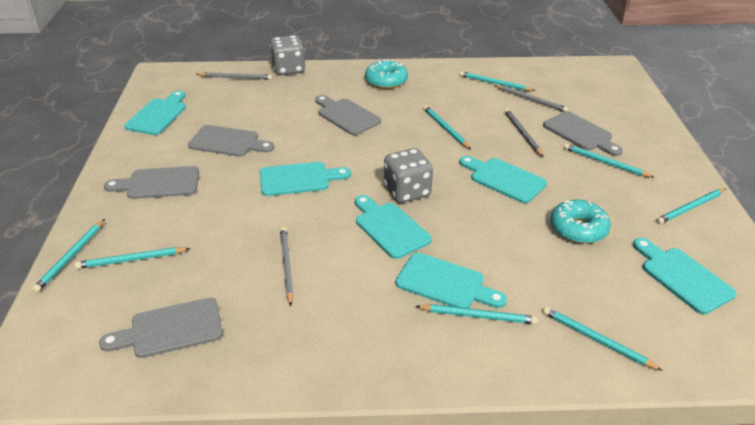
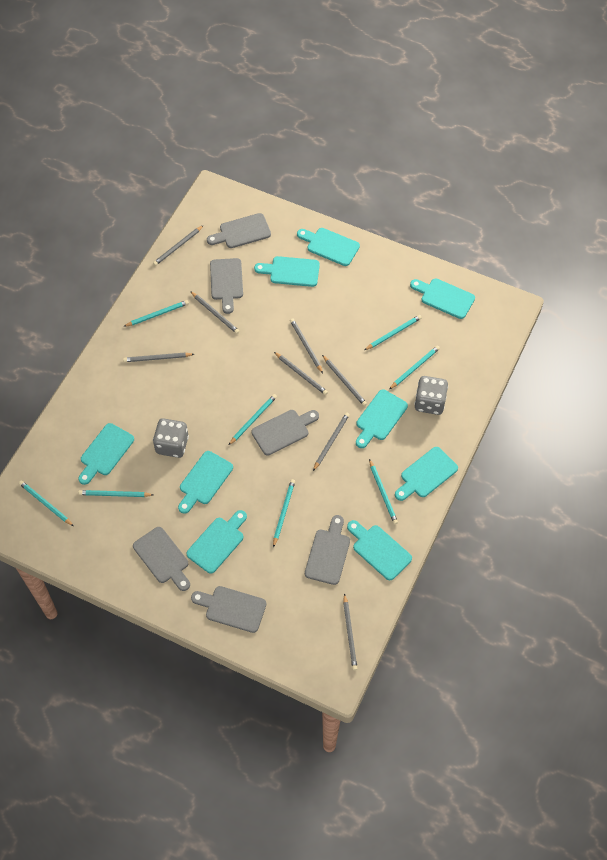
grey cutting board: 5 -> 6
grey pencil: 4 -> 8
turquoise cutting board: 6 -> 9
turquoise donut: 2 -> 0

